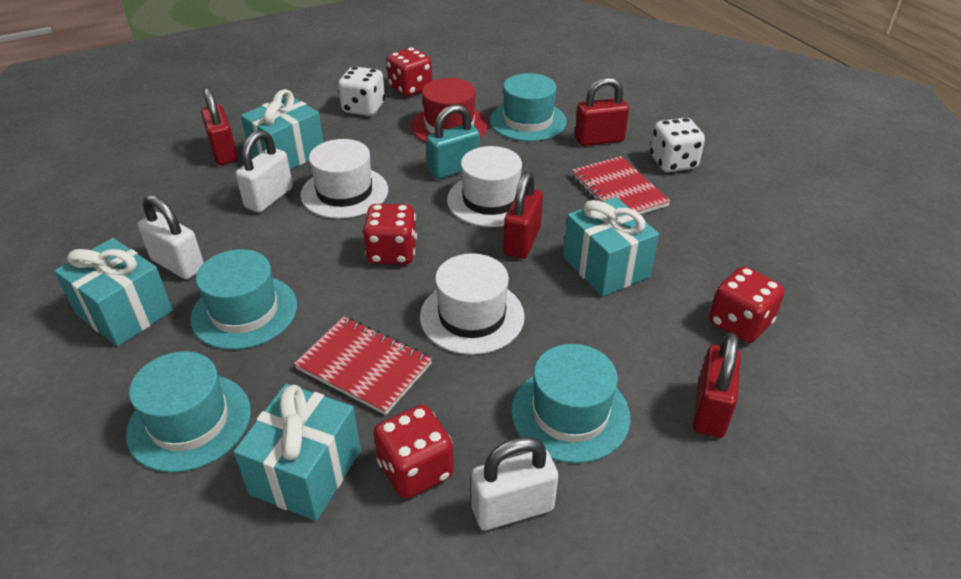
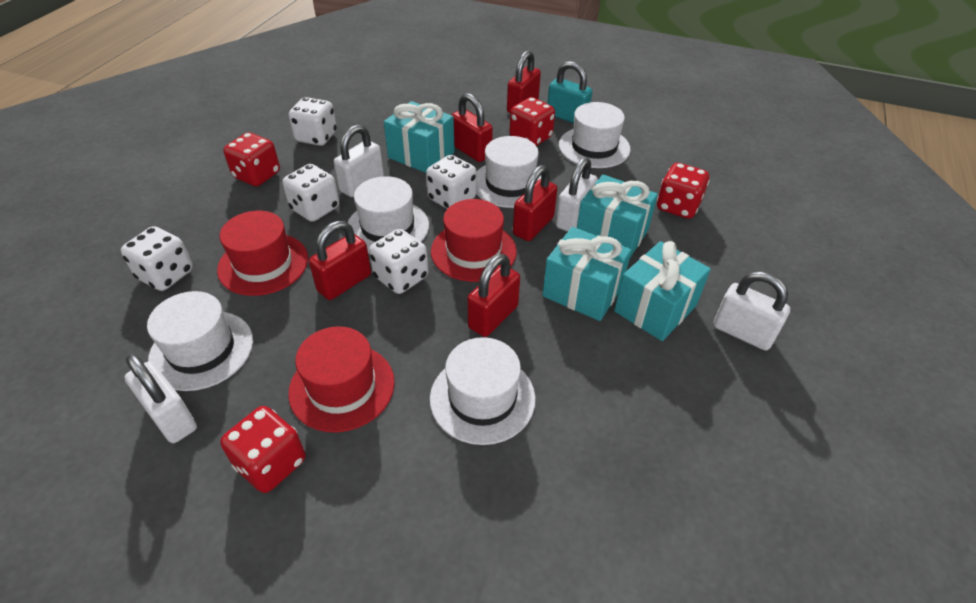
red hat: 1 -> 3
red notebook: 2 -> 0
red padlock: 4 -> 5
turquoise hat: 4 -> 0
white dice: 2 -> 5
white hat: 3 -> 5
white padlock: 3 -> 4

